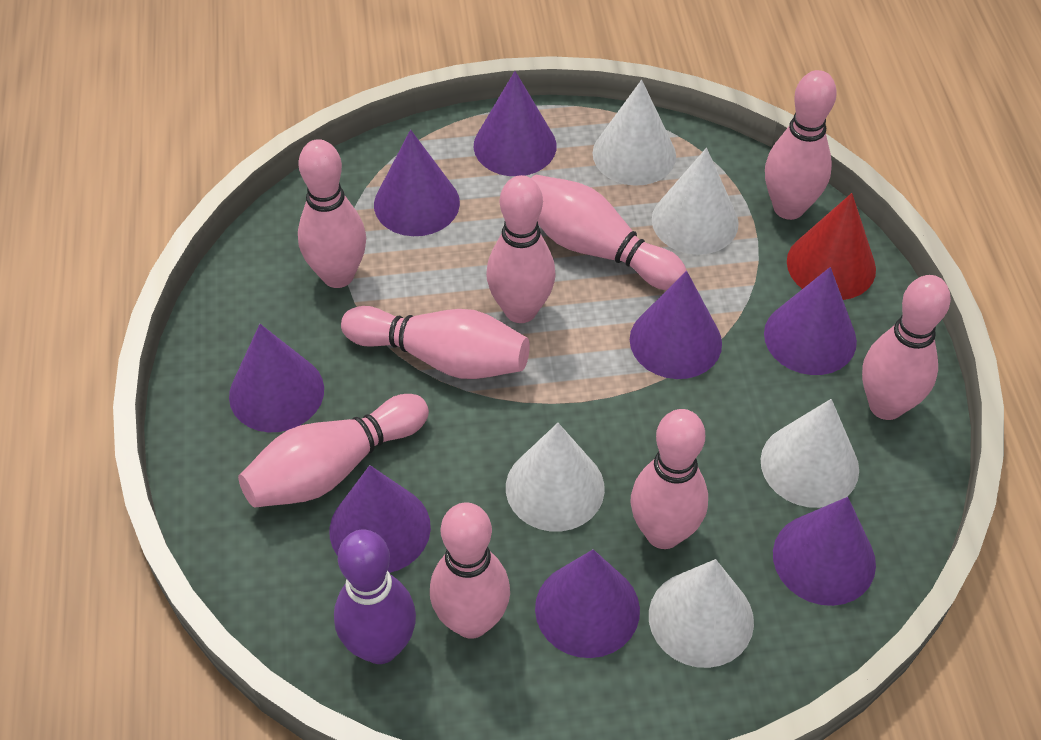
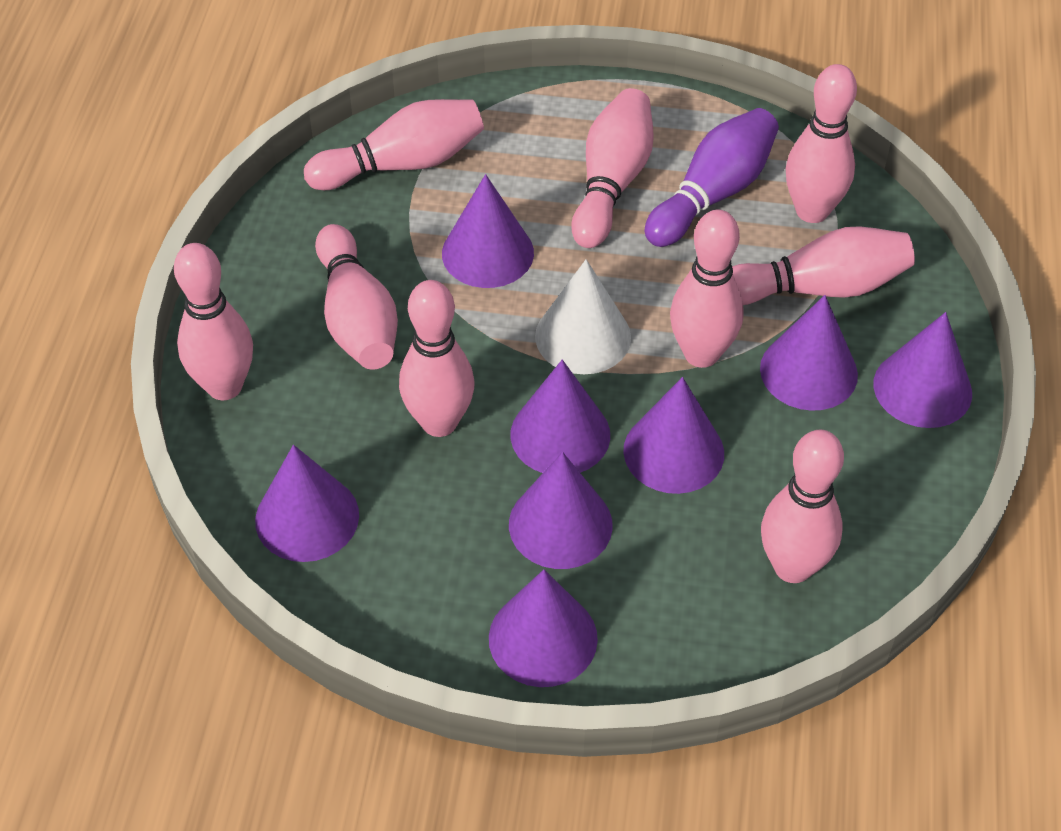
red cone: 1 -> 0
white cone: 5 -> 1

